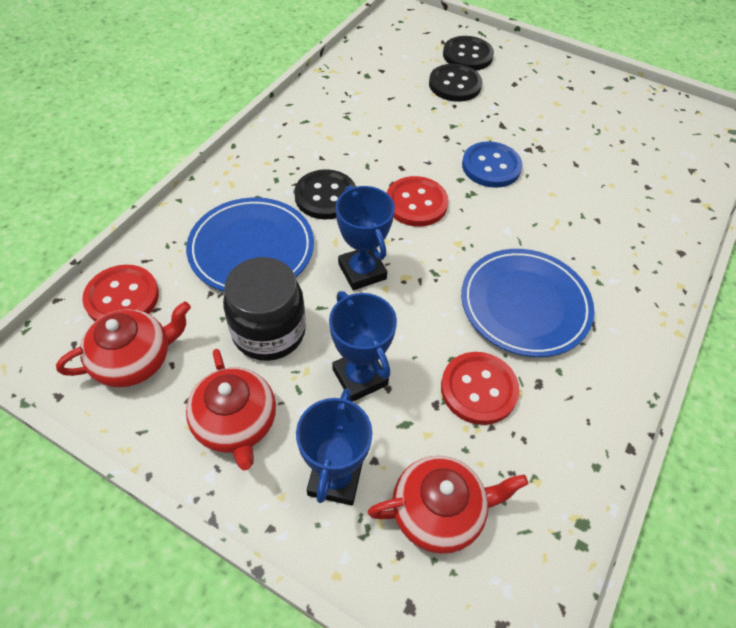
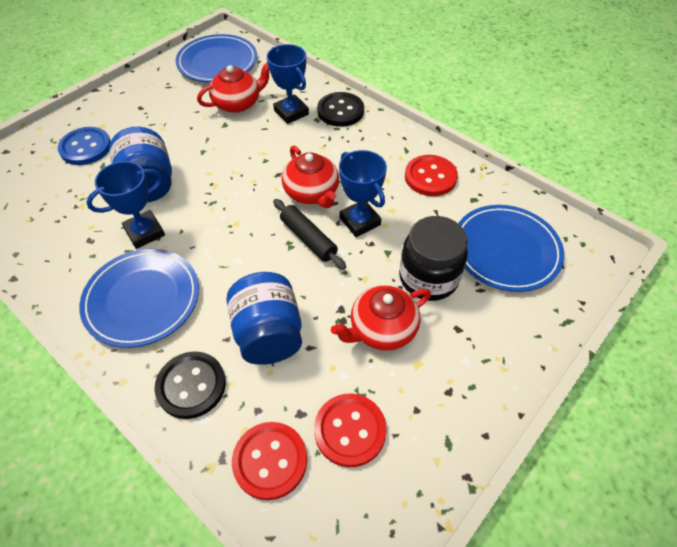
black button: 3 -> 2
black rolling pin: 0 -> 1
blue jar: 0 -> 2
blue plate: 2 -> 3

